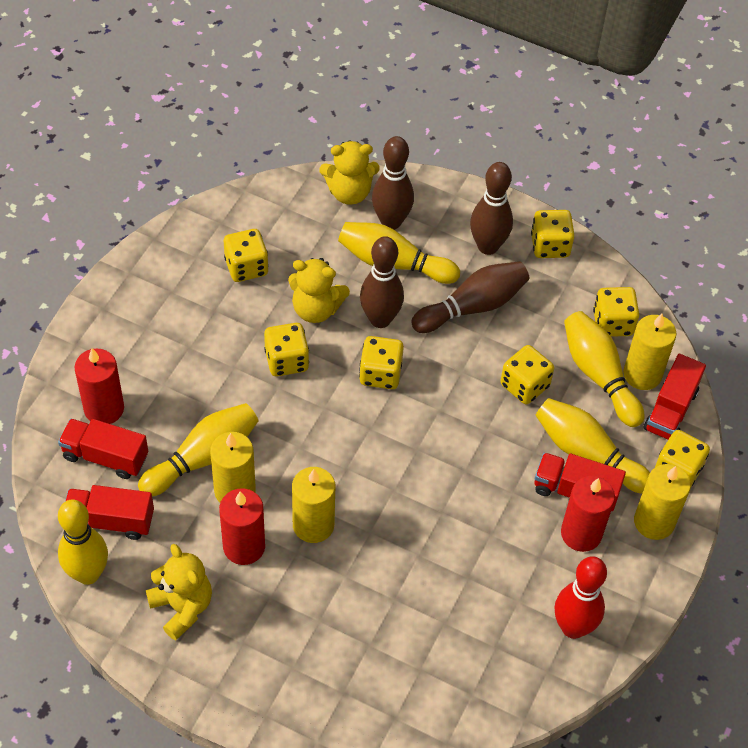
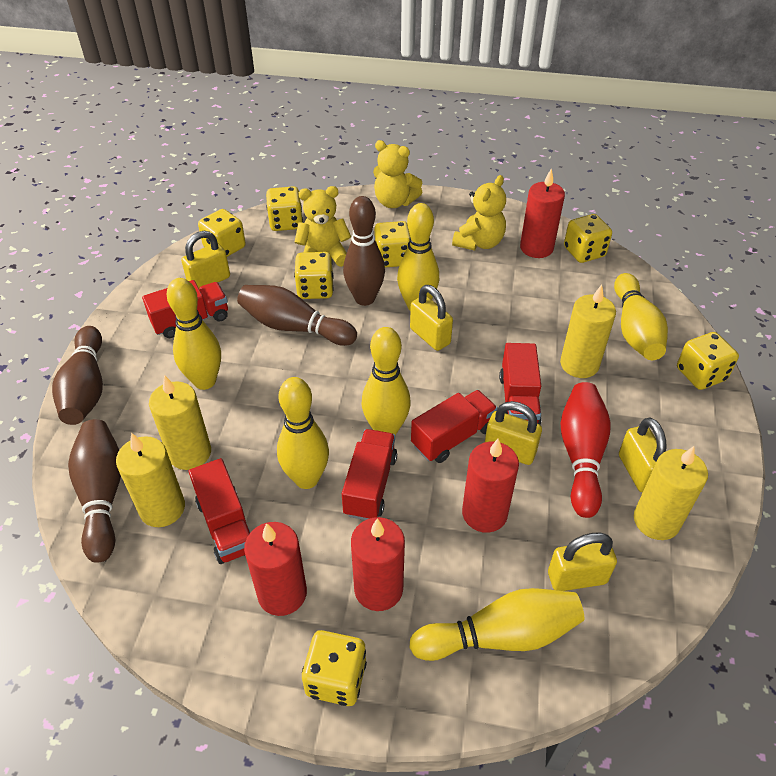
red candle: 3 -> 4
red truck: 4 -> 5
yellow bowling pin: 5 -> 6
yellow padlock: 0 -> 5

